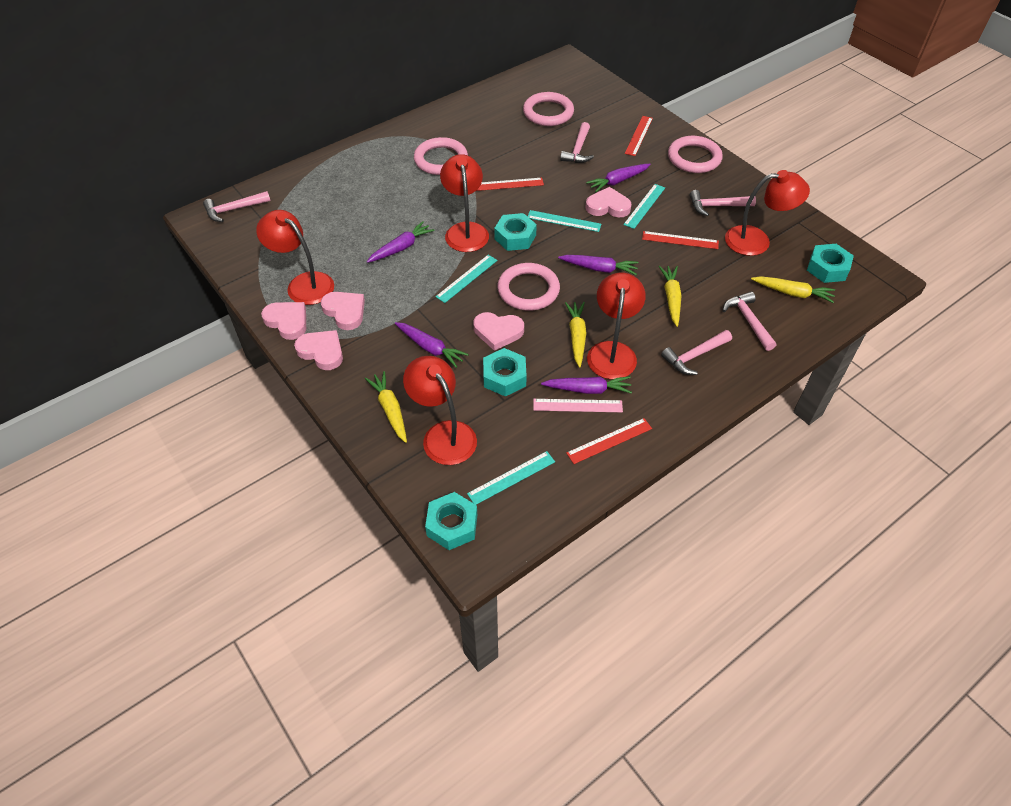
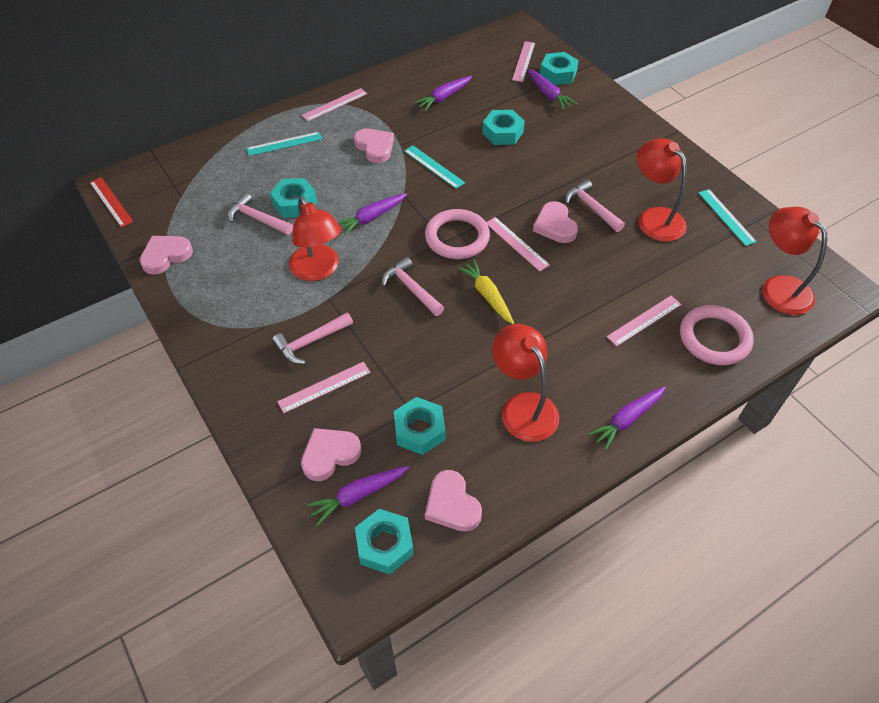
pink hammer: 5 -> 4
pink ring: 4 -> 2
pink ruler: 1 -> 5
red lamp: 5 -> 4
red ruler: 4 -> 1
turquoise nut: 4 -> 5
turquoise ruler: 4 -> 3
yellow carrot: 4 -> 1

